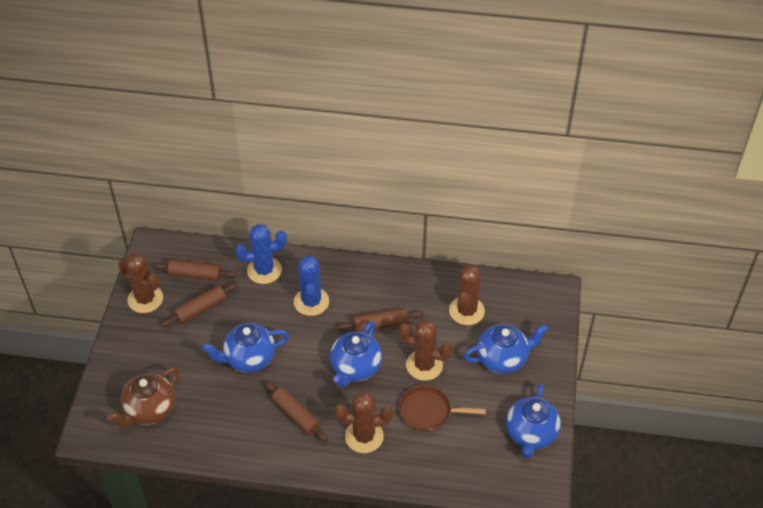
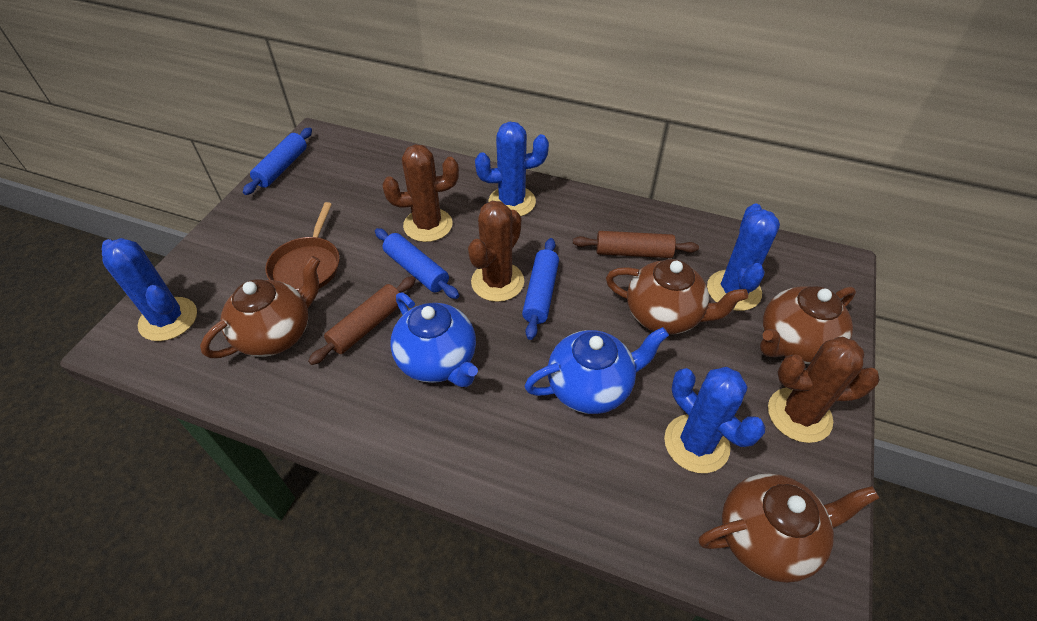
blue cactus: 2 -> 4
blue rolling pin: 0 -> 3
blue teapot: 4 -> 2
brown cactus: 4 -> 3
brown rolling pin: 4 -> 2
brown teapot: 1 -> 4

